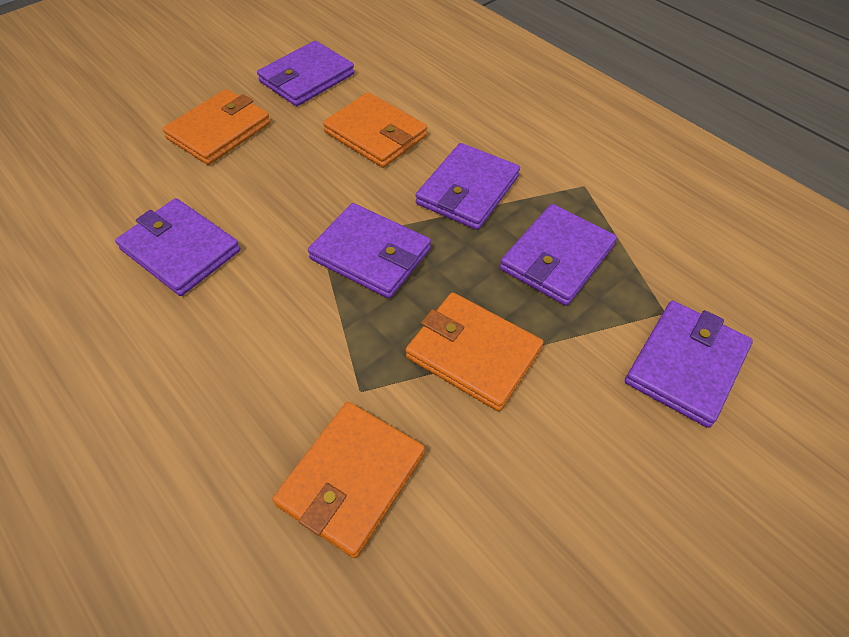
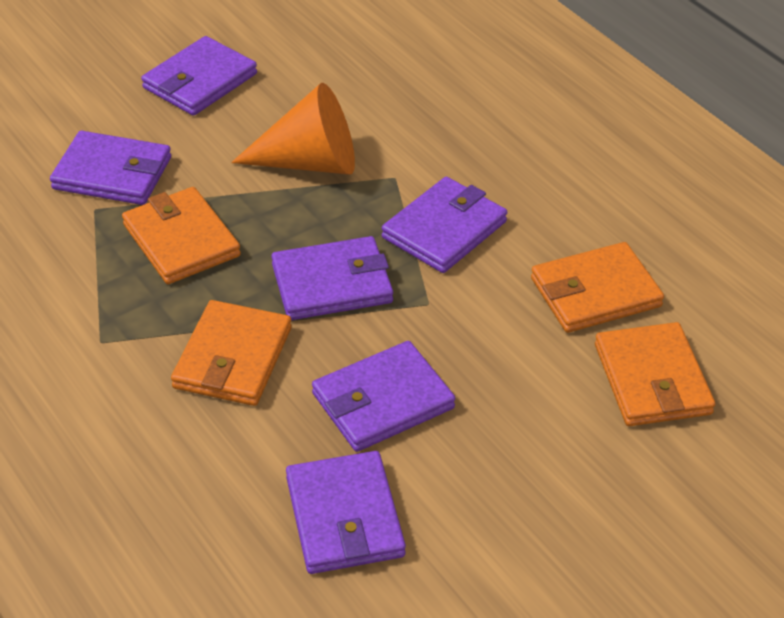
orange cone: 0 -> 1

